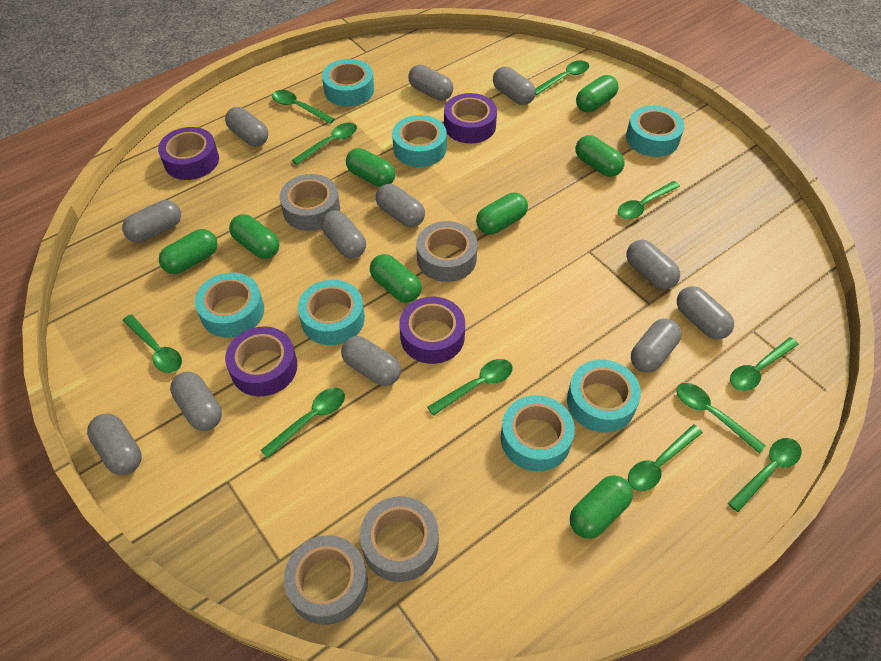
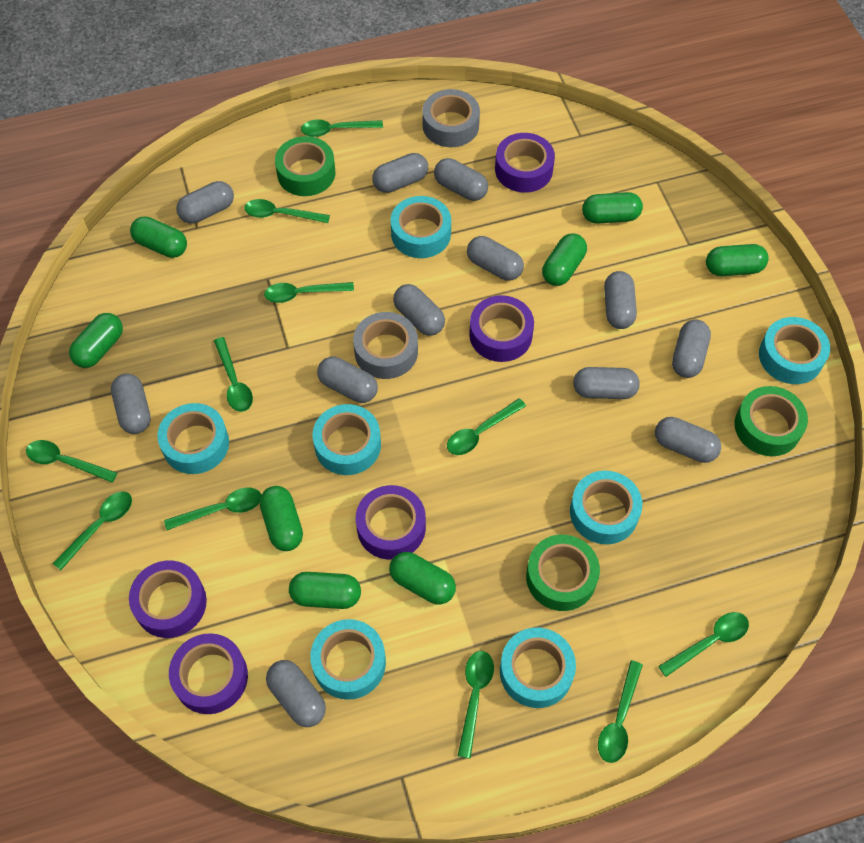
green tape: 0 -> 3
grey tape: 4 -> 2
purple tape: 4 -> 5

